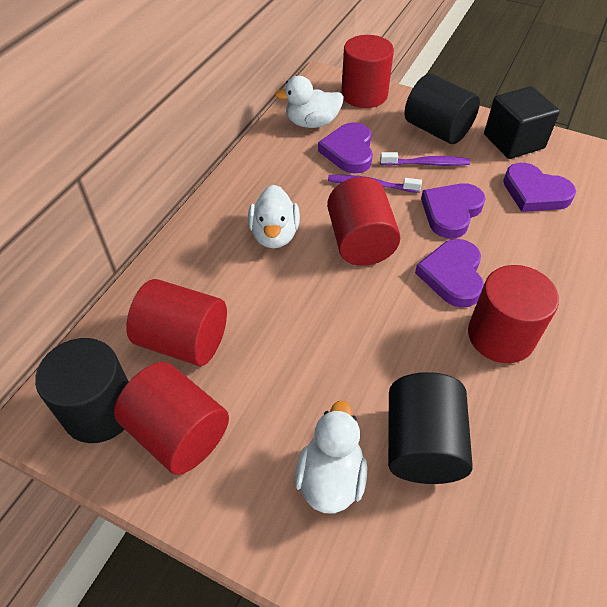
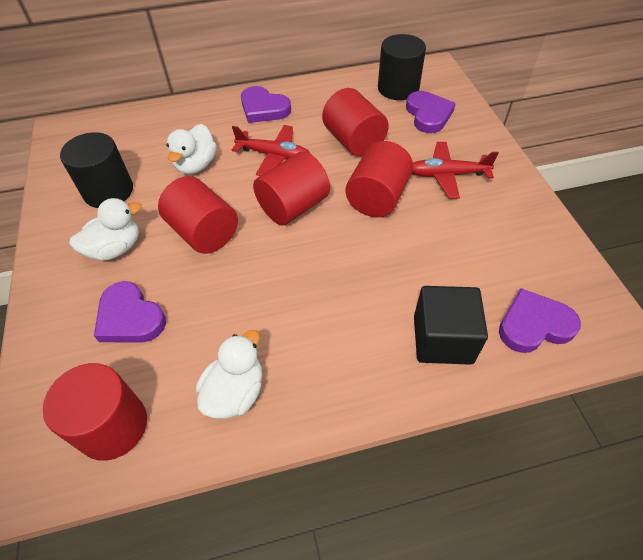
black cylinder: 3 -> 2
purple toothbrush: 2 -> 0
red plane: 0 -> 2

